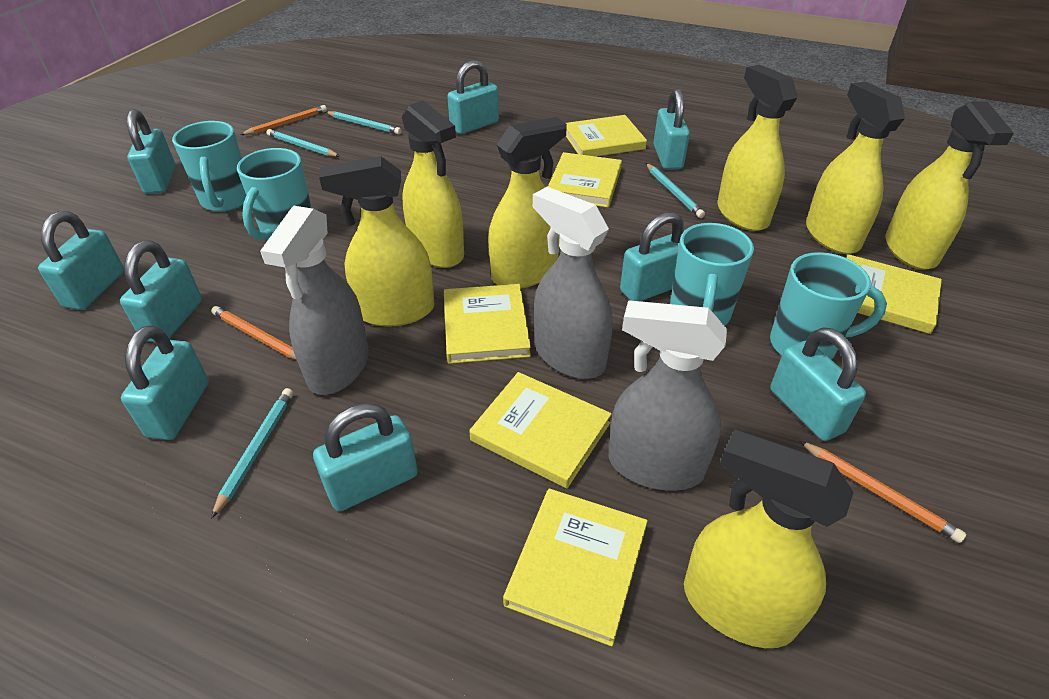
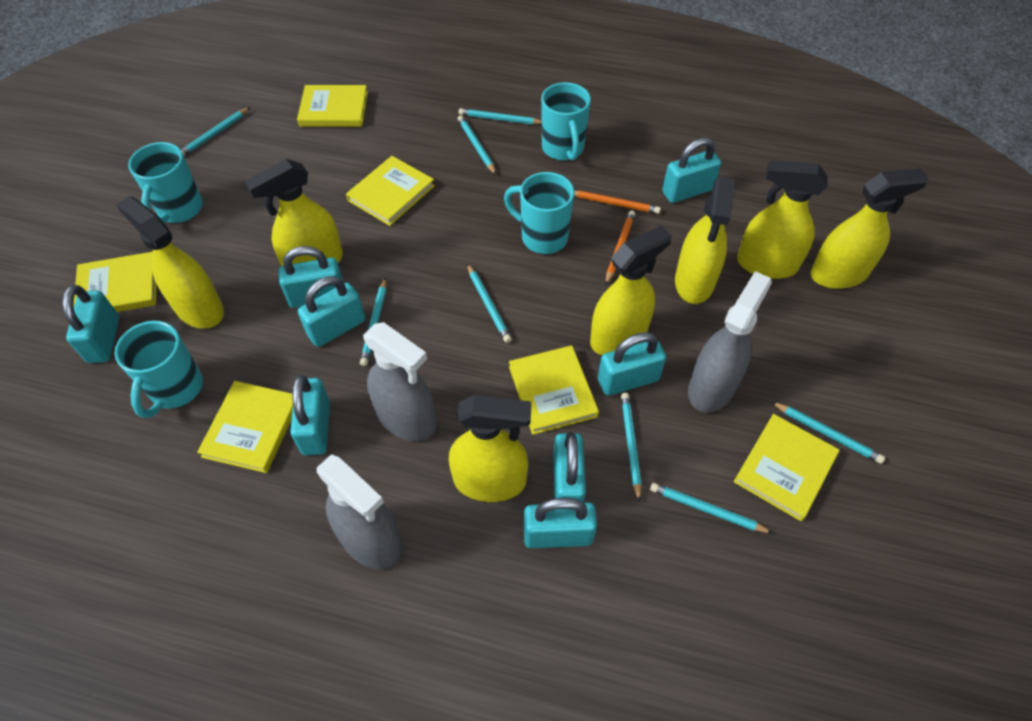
orange pencil: 3 -> 2
turquoise padlock: 9 -> 8
turquoise pencil: 4 -> 8

